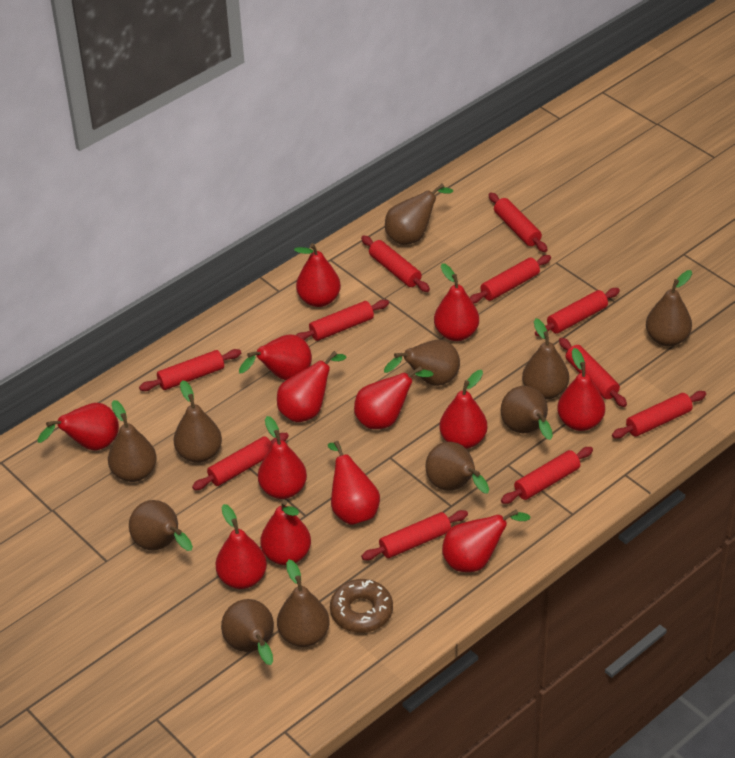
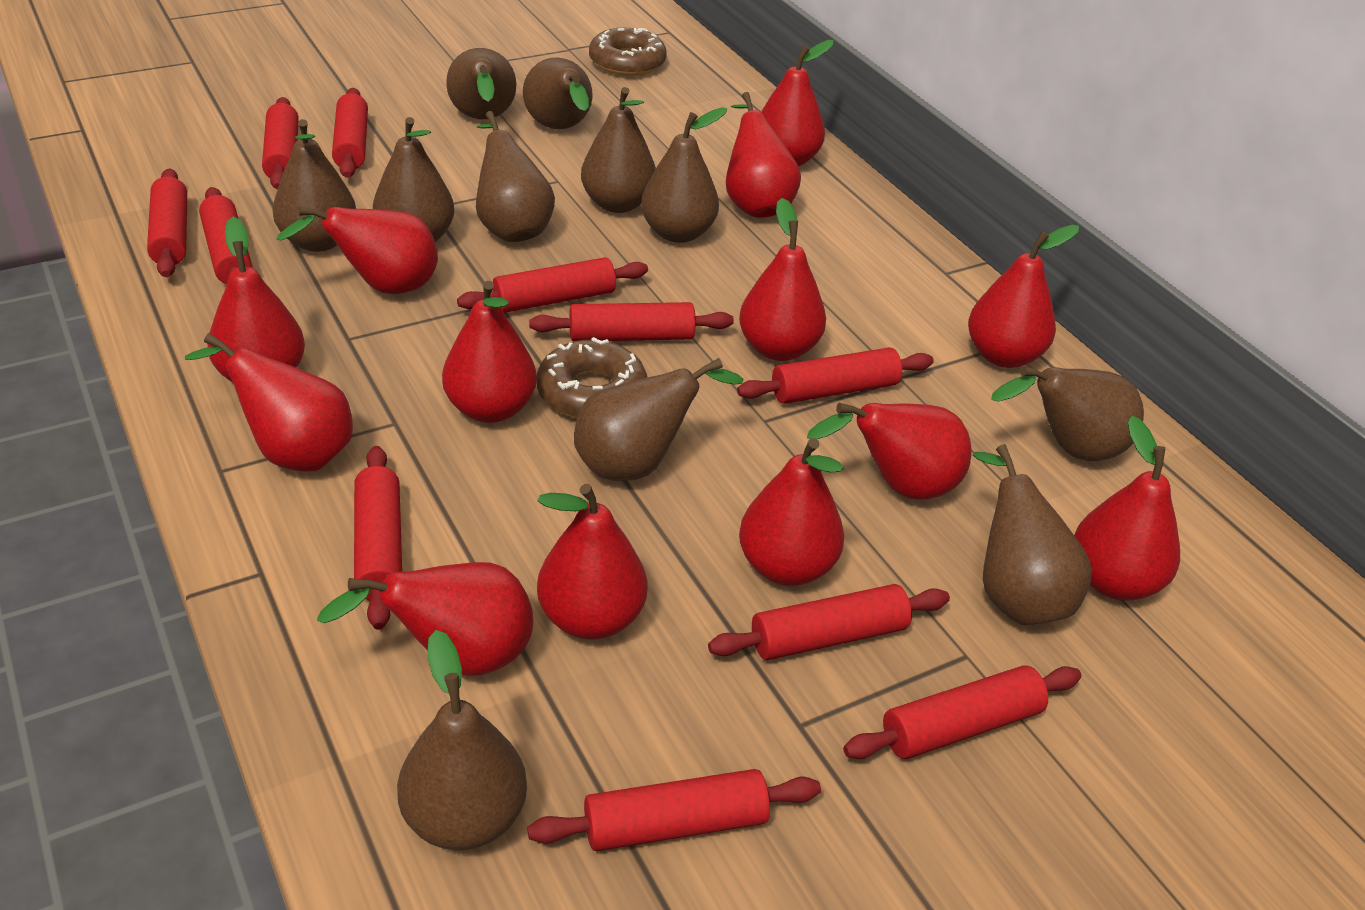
brown donut: 1 -> 2

